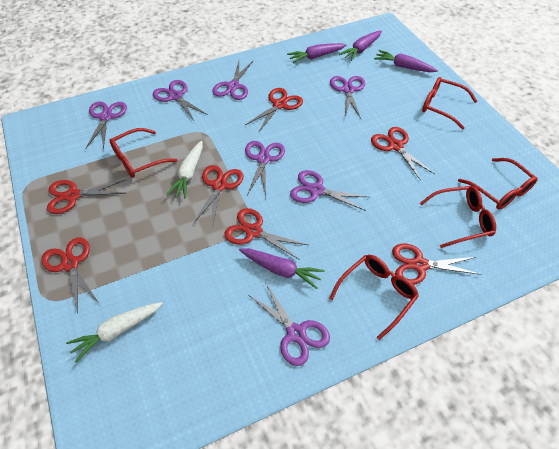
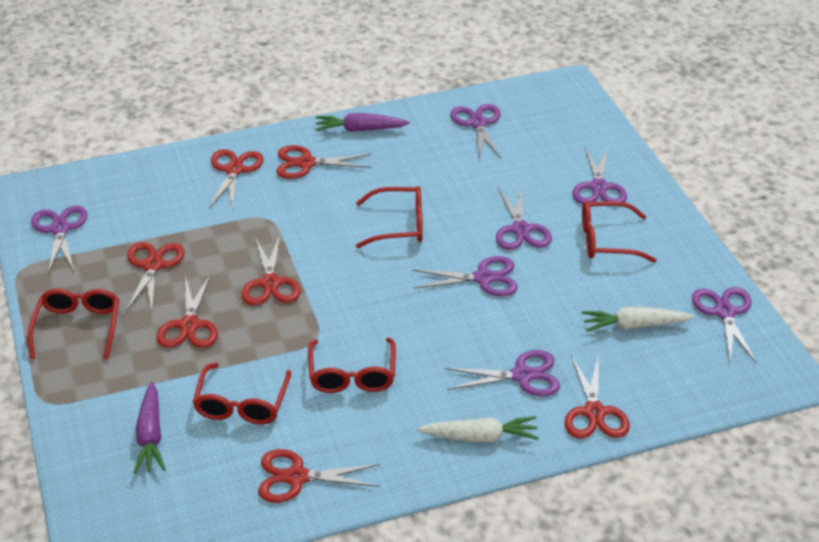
purple carrot: 4 -> 2

